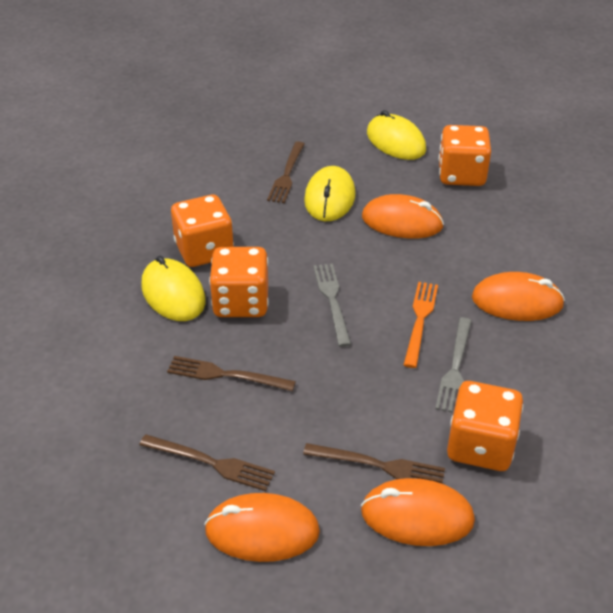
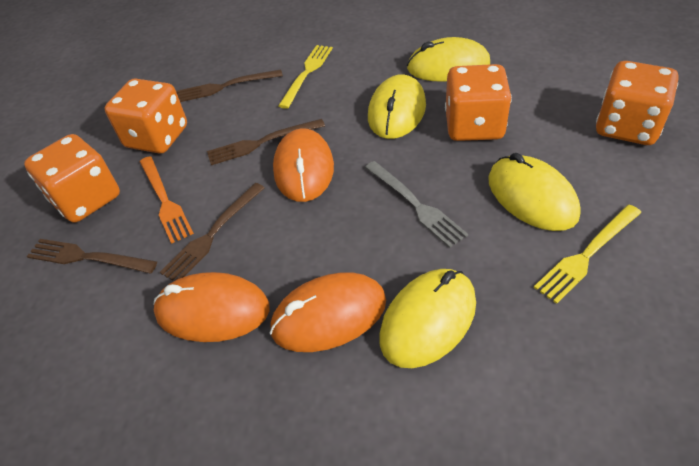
grey fork: 2 -> 1
orange mouse: 4 -> 3
yellow fork: 0 -> 2
yellow mouse: 3 -> 4

